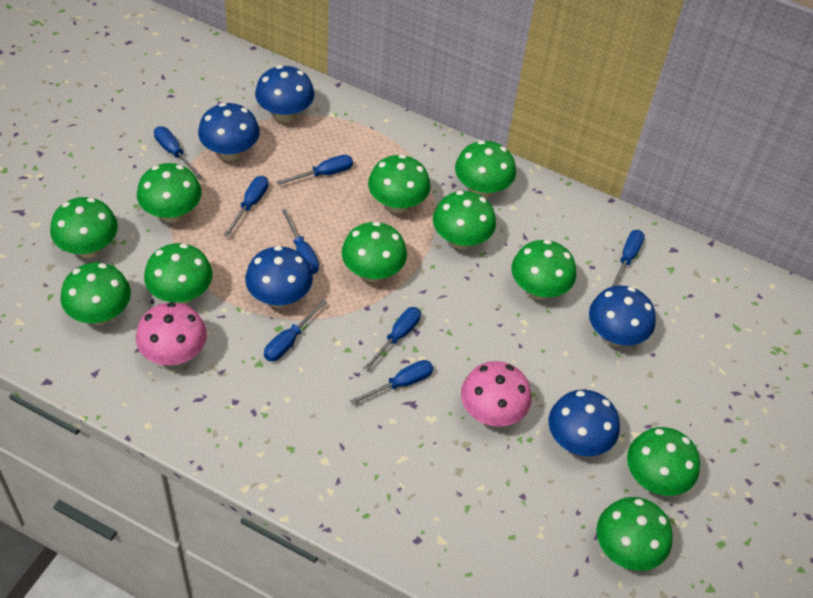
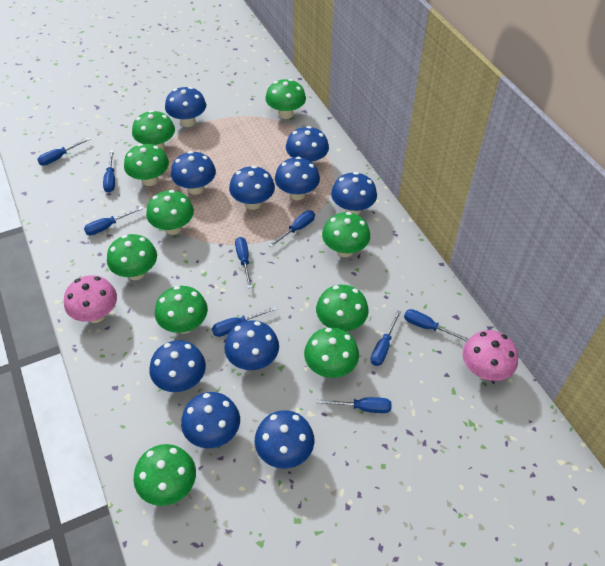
blue mushroom: 5 -> 10
blue screwdriver: 8 -> 9
green mushroom: 11 -> 10

